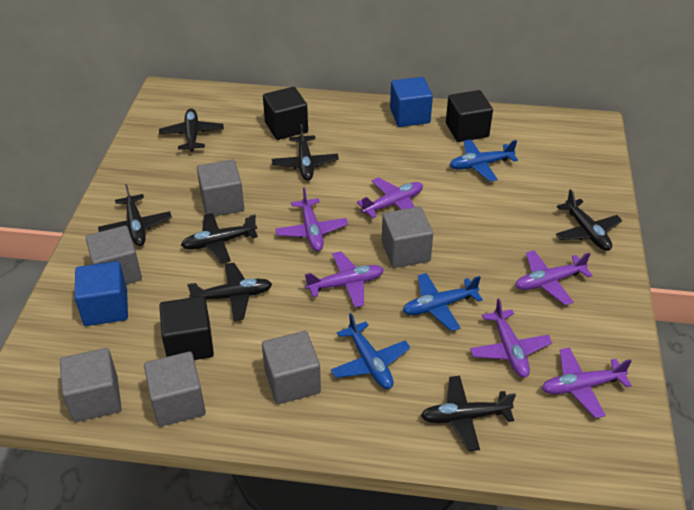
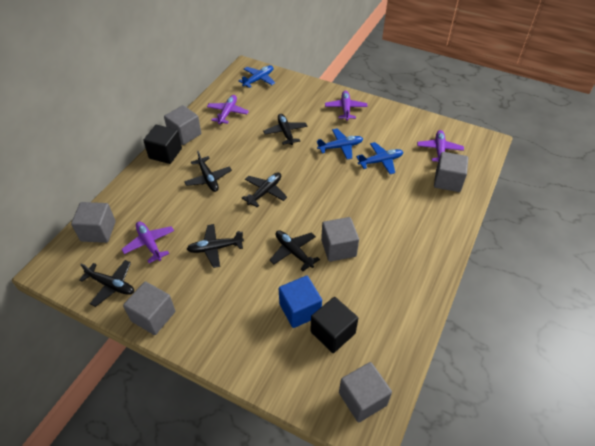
black cube: 3 -> 2
black plane: 7 -> 6
blue cube: 2 -> 1
purple plane: 6 -> 4

